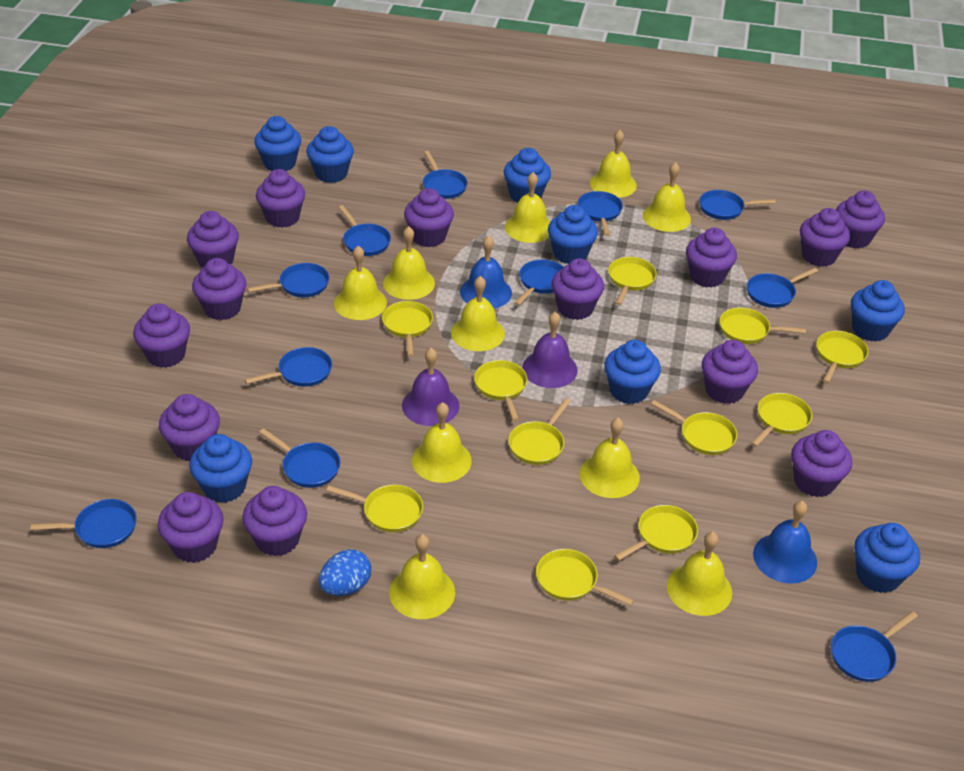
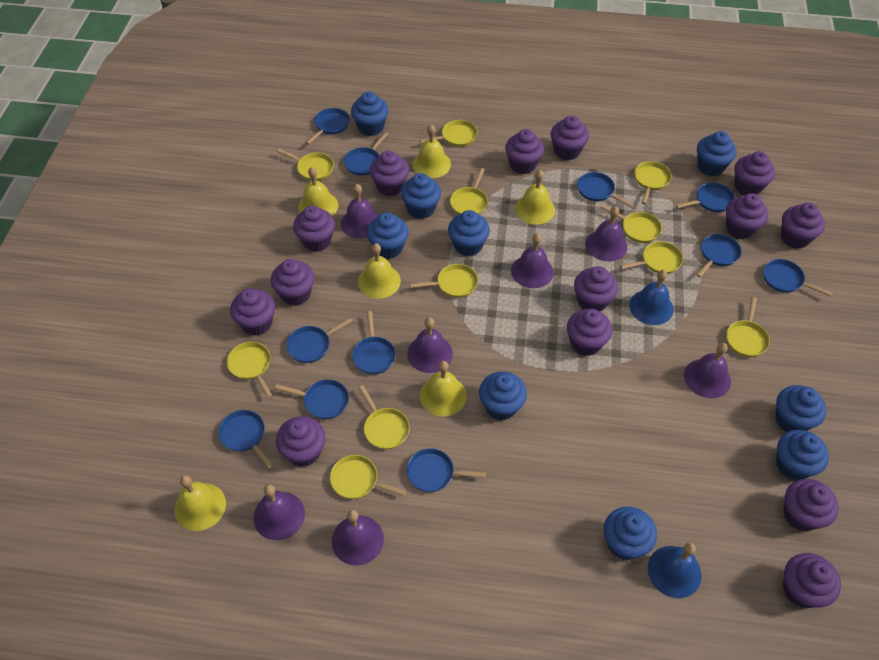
blue cupcake: 8 -> 9
blue egg: 1 -> 0
purple bell: 2 -> 7
yellow bell: 10 -> 6

